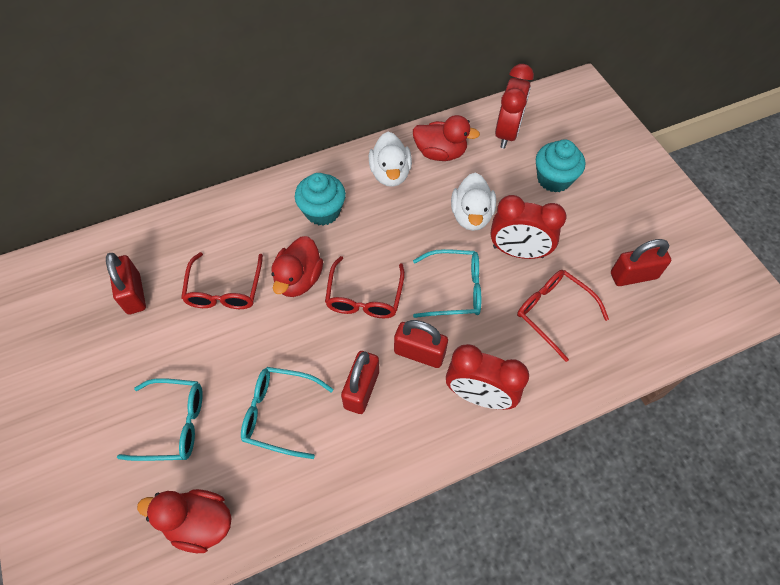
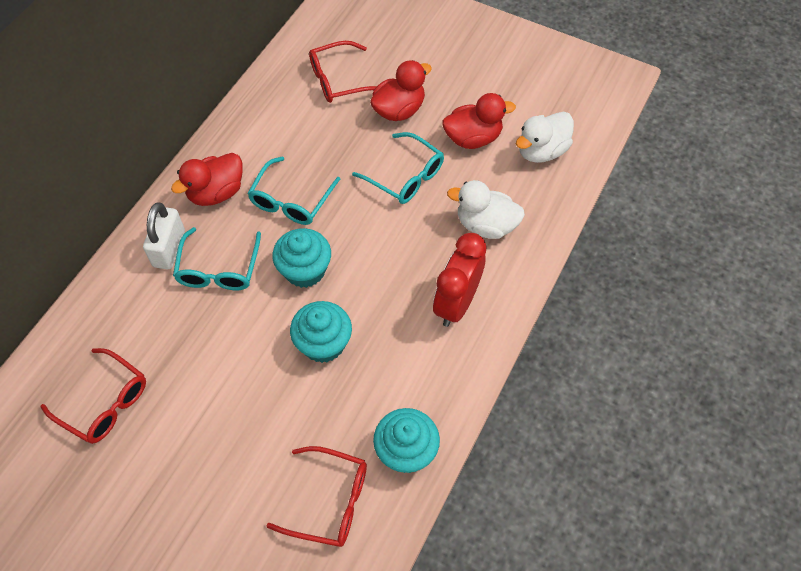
red clock: 3 -> 1
red padlock: 4 -> 0
turquoise cupcake: 2 -> 3
white padlock: 0 -> 1

